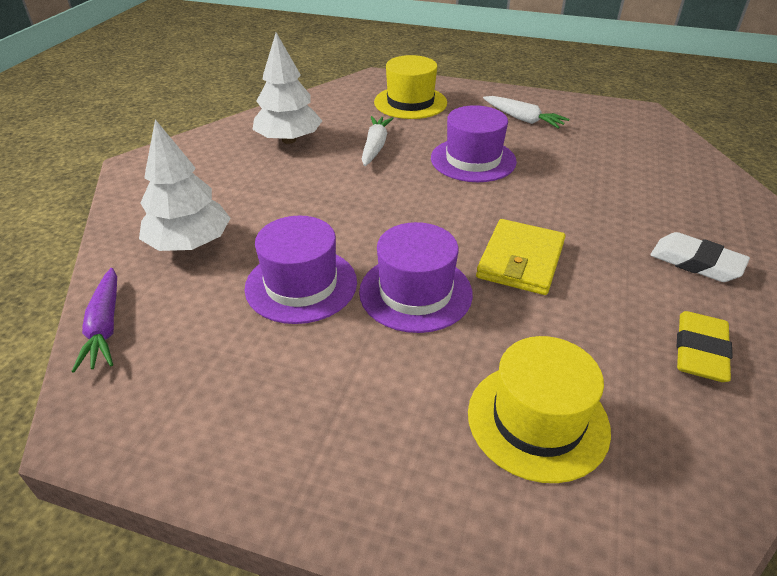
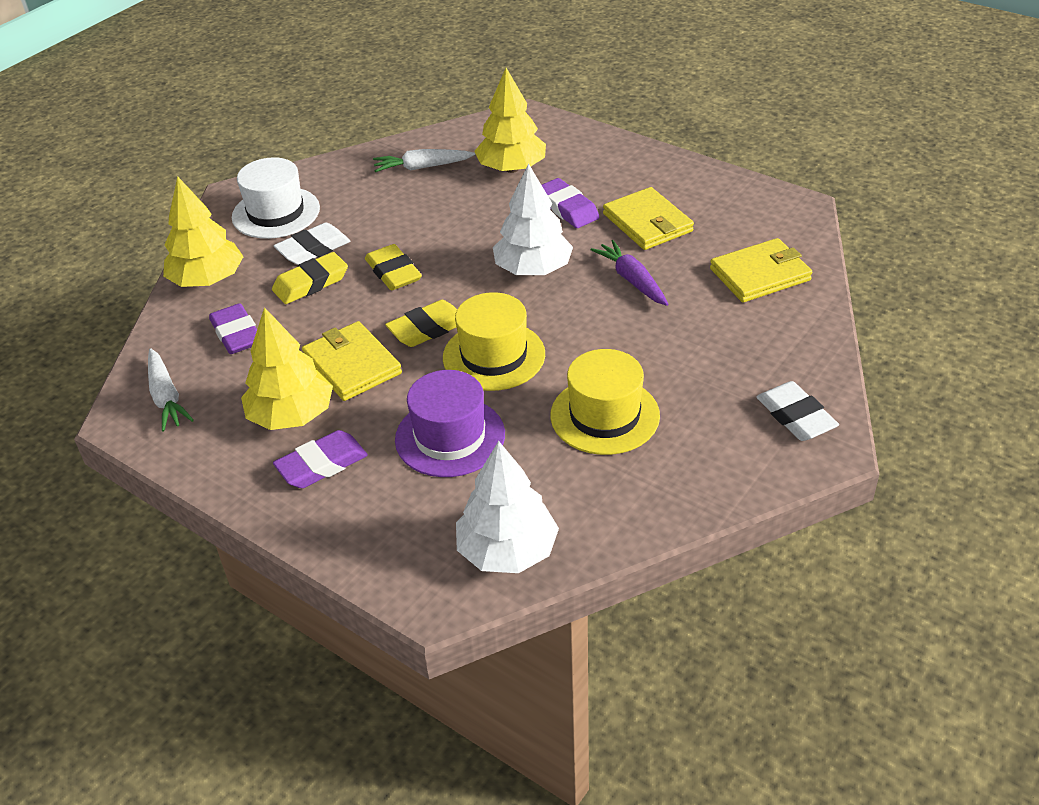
purple eraser: 0 -> 3
purple hat: 3 -> 1
white eraser: 1 -> 2
white hat: 0 -> 1
yellow eraser: 1 -> 3
yellow tree: 0 -> 3
yellow wallet: 1 -> 3

